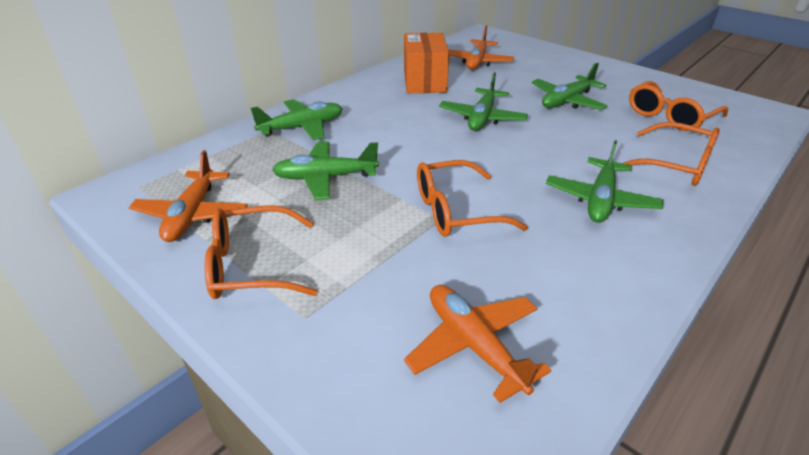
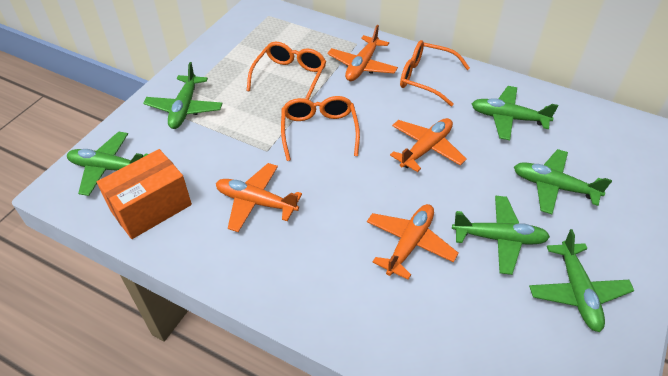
green plane: 5 -> 6
orange glasses: 4 -> 3
orange plane: 3 -> 4

